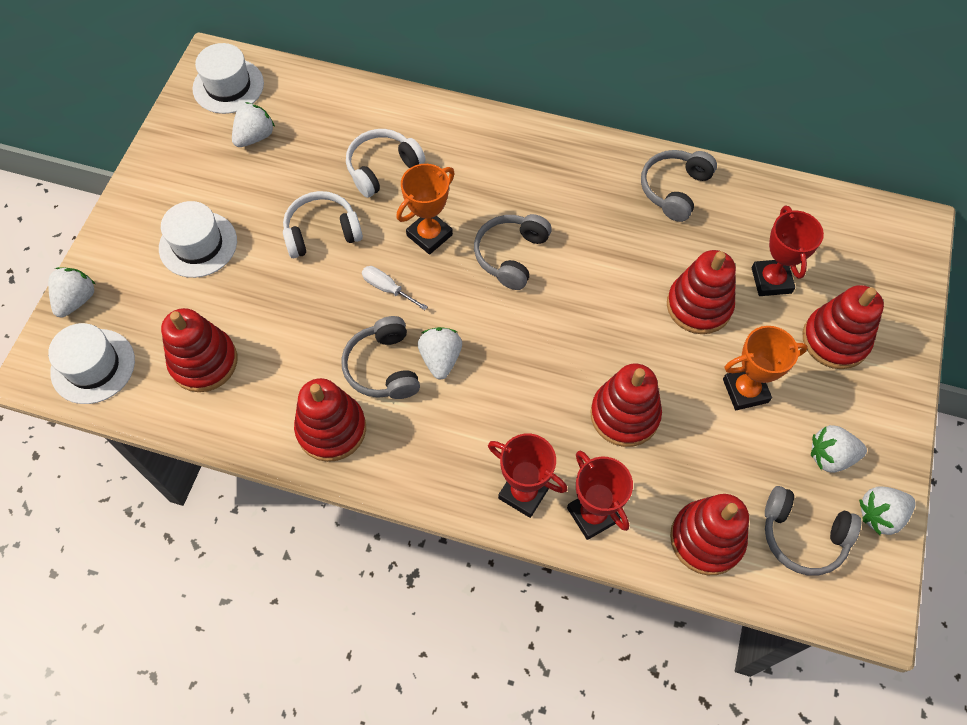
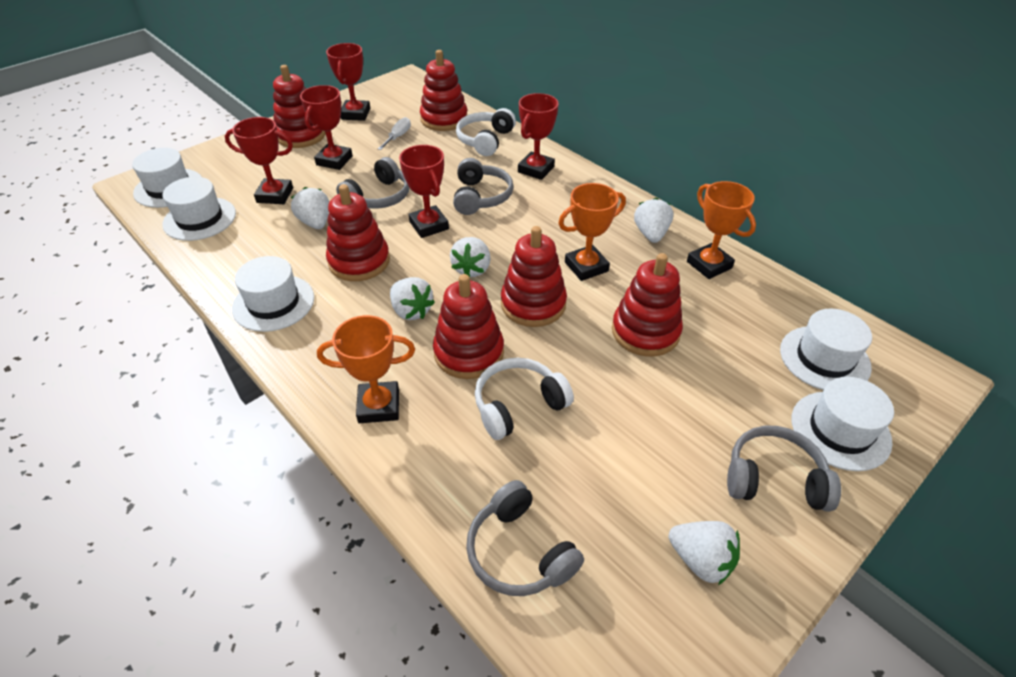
orange trophy: 2 -> 3
red trophy: 3 -> 5
white hat: 3 -> 5

